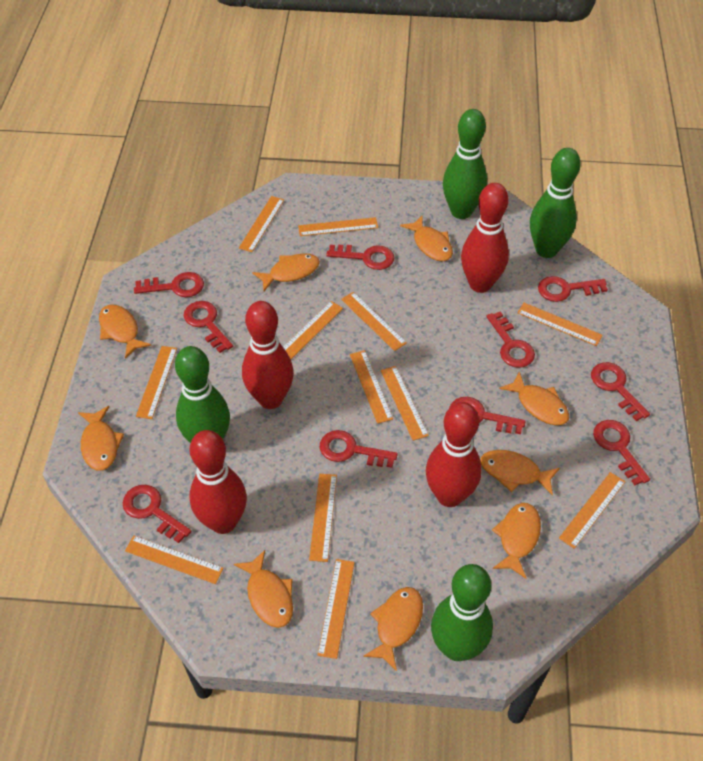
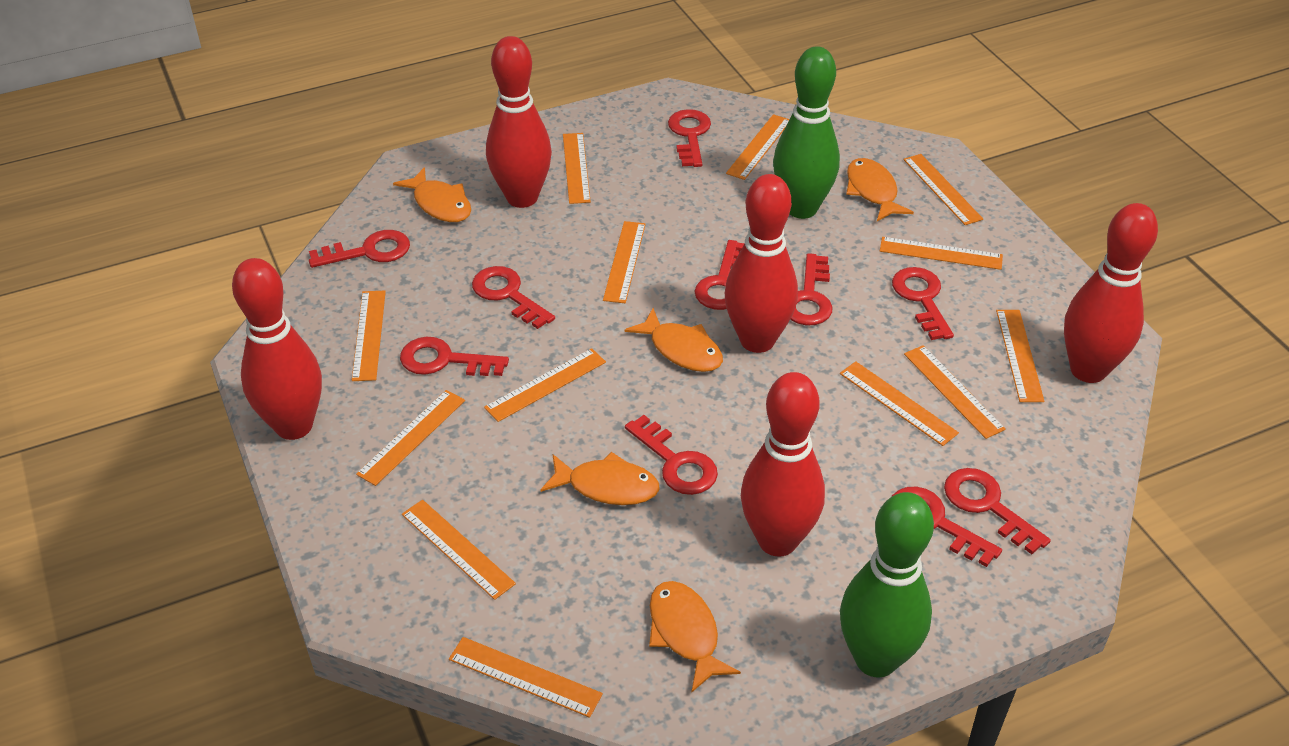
green bowling pin: 4 -> 2
orange fish: 9 -> 5
orange ruler: 12 -> 13
red bowling pin: 4 -> 5

